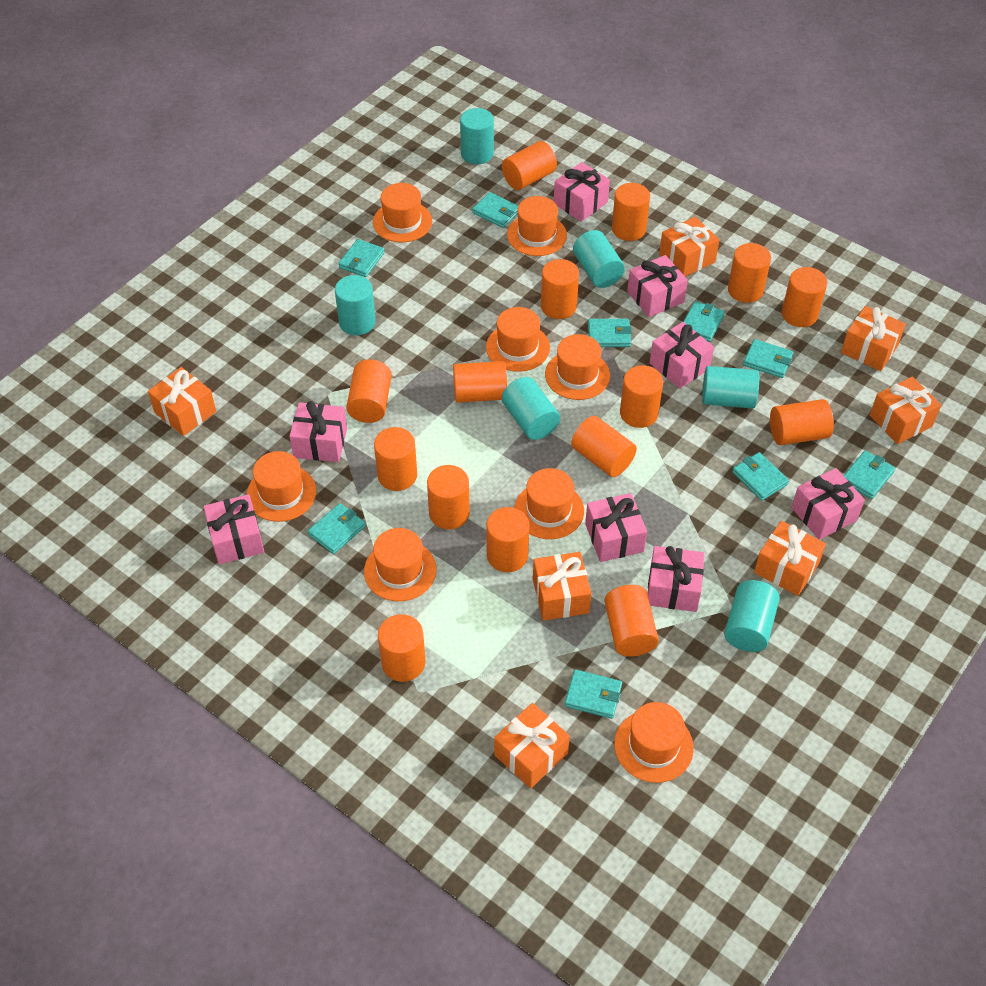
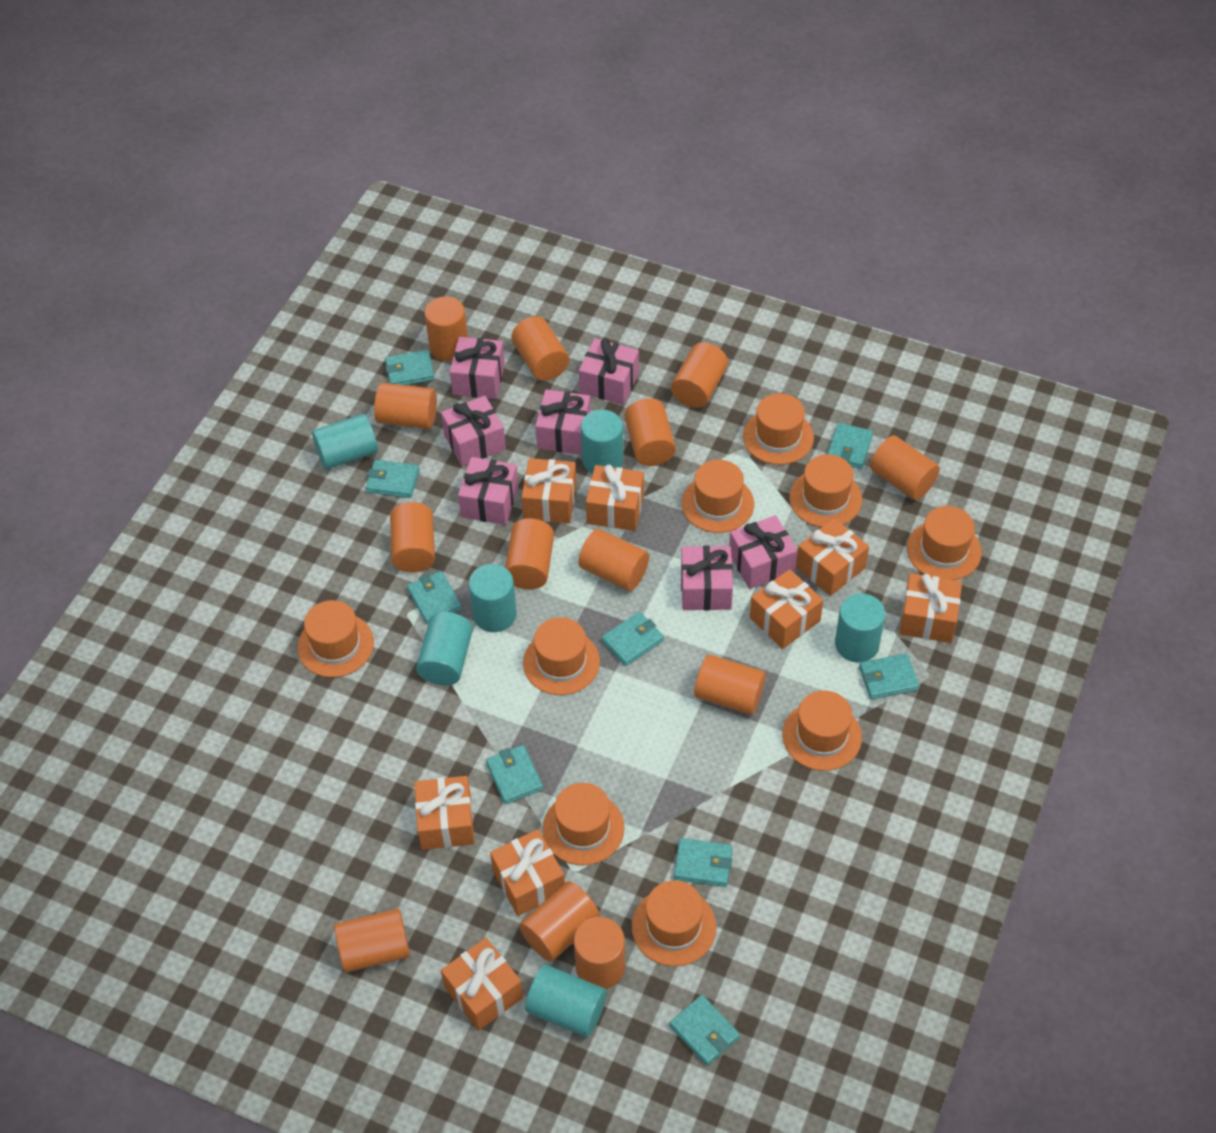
orange cylinder: 15 -> 13
orange gift: 7 -> 8
orange hat: 8 -> 9
pink gift: 8 -> 7

